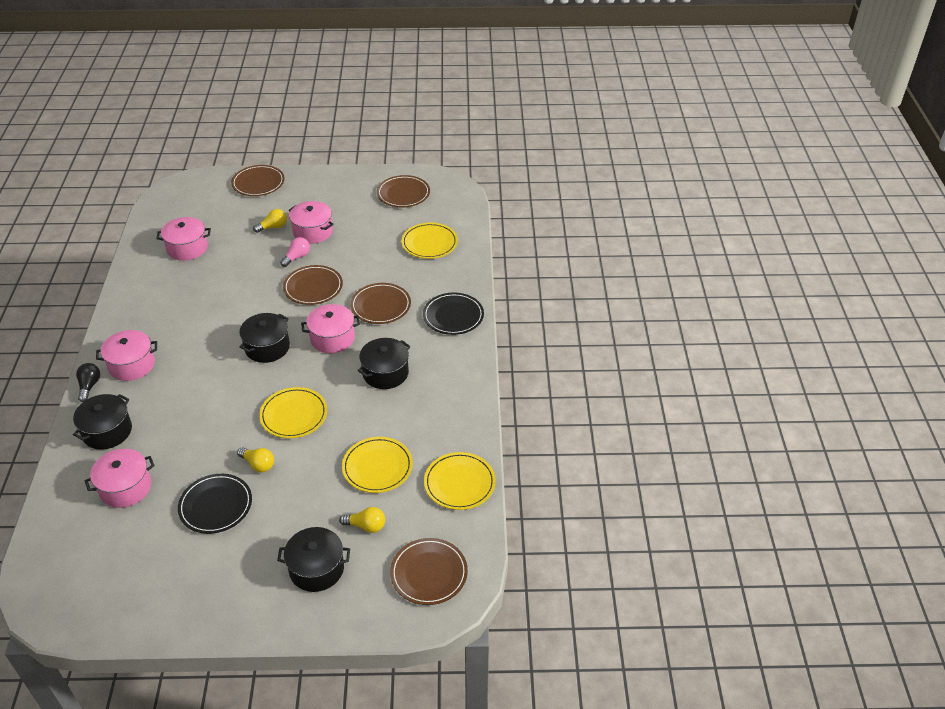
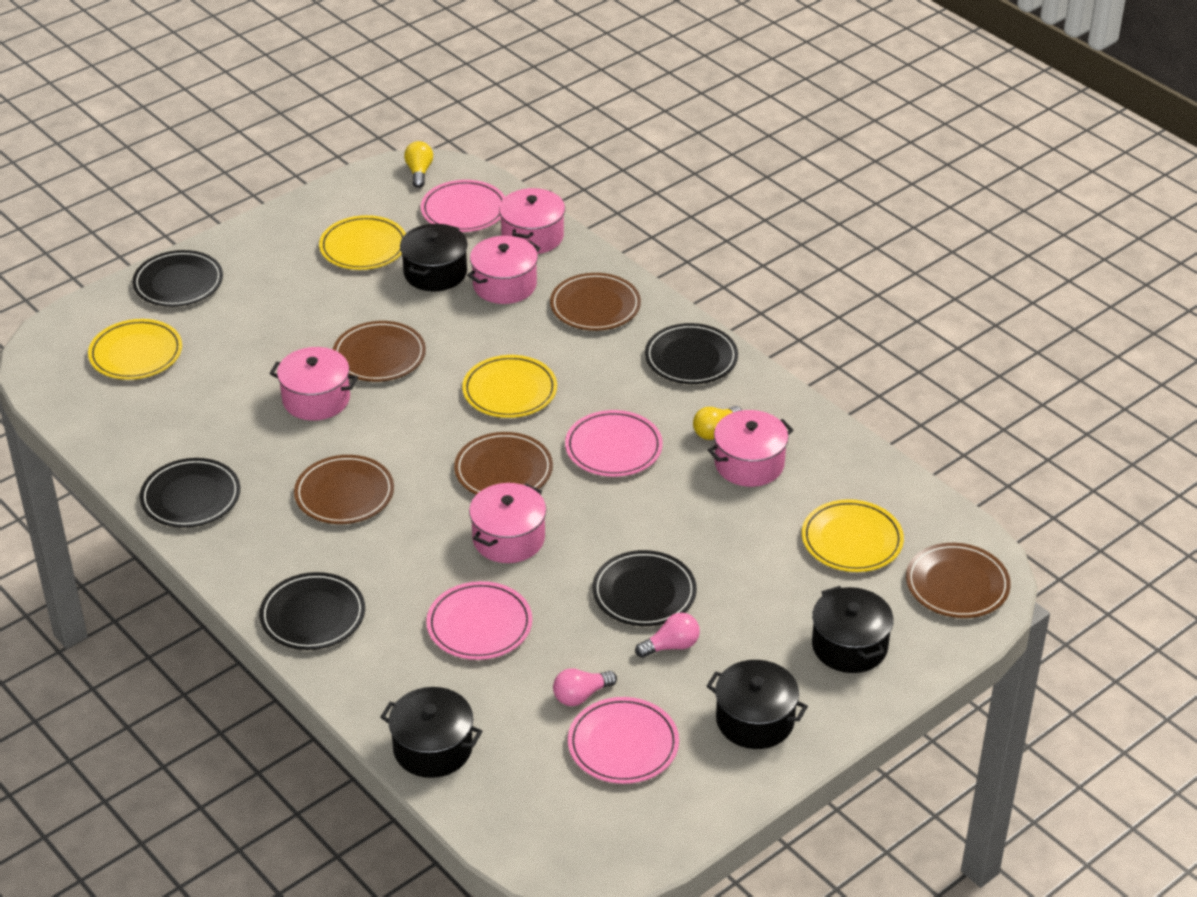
black light bulb: 1 -> 0
black plate: 2 -> 5
pink light bulb: 1 -> 2
pink plate: 0 -> 4
yellow light bulb: 3 -> 2

